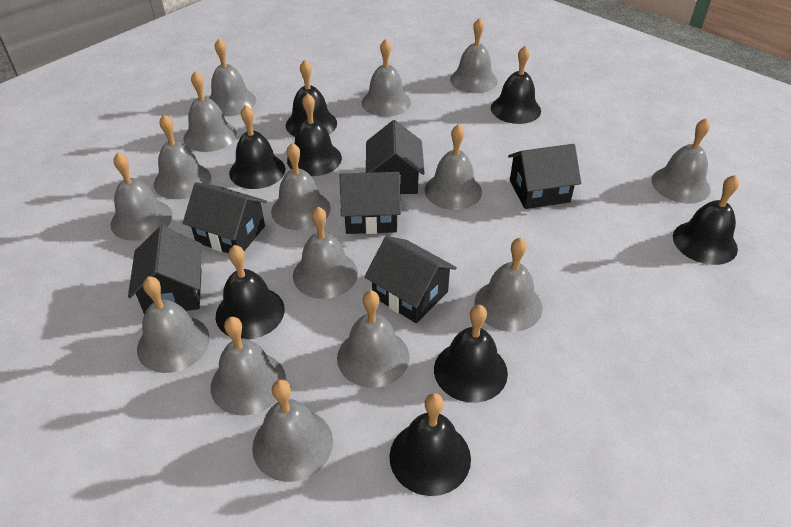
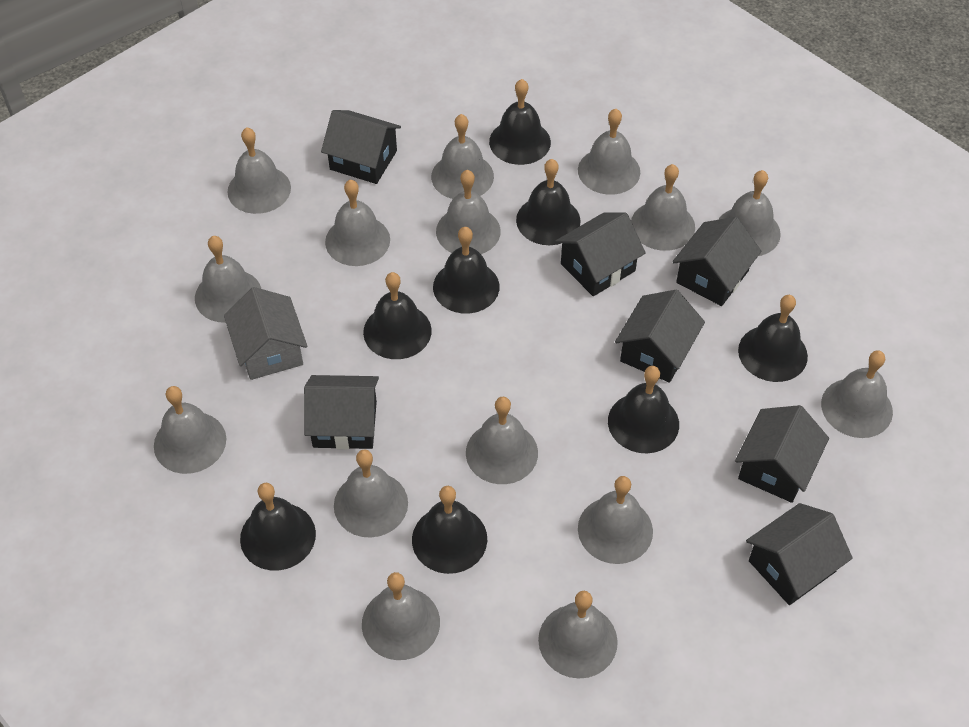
black house: 6 -> 7
grey house: 0 -> 1

